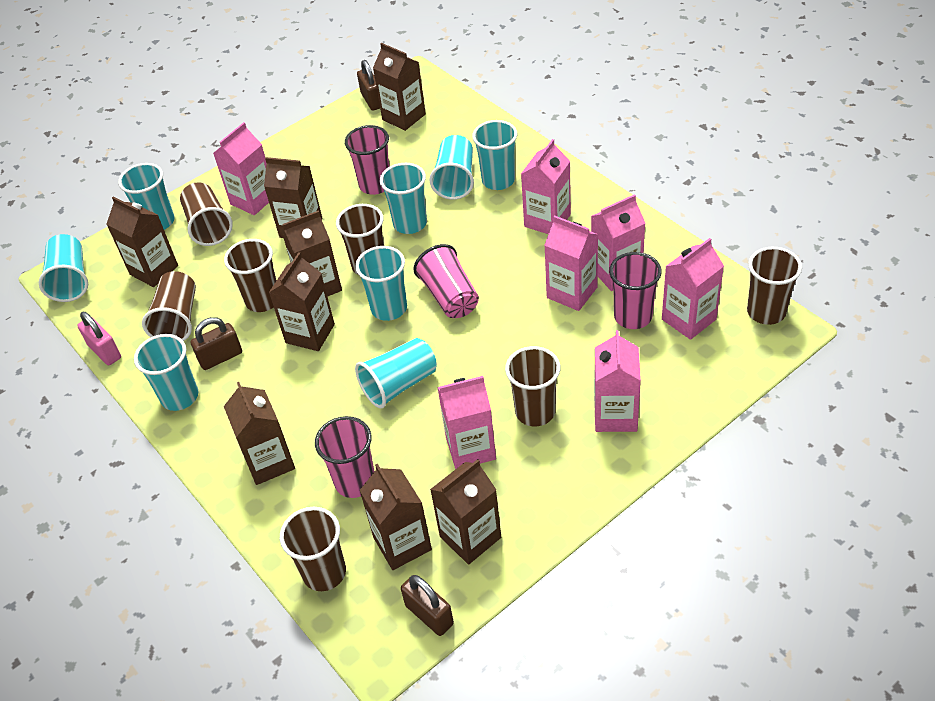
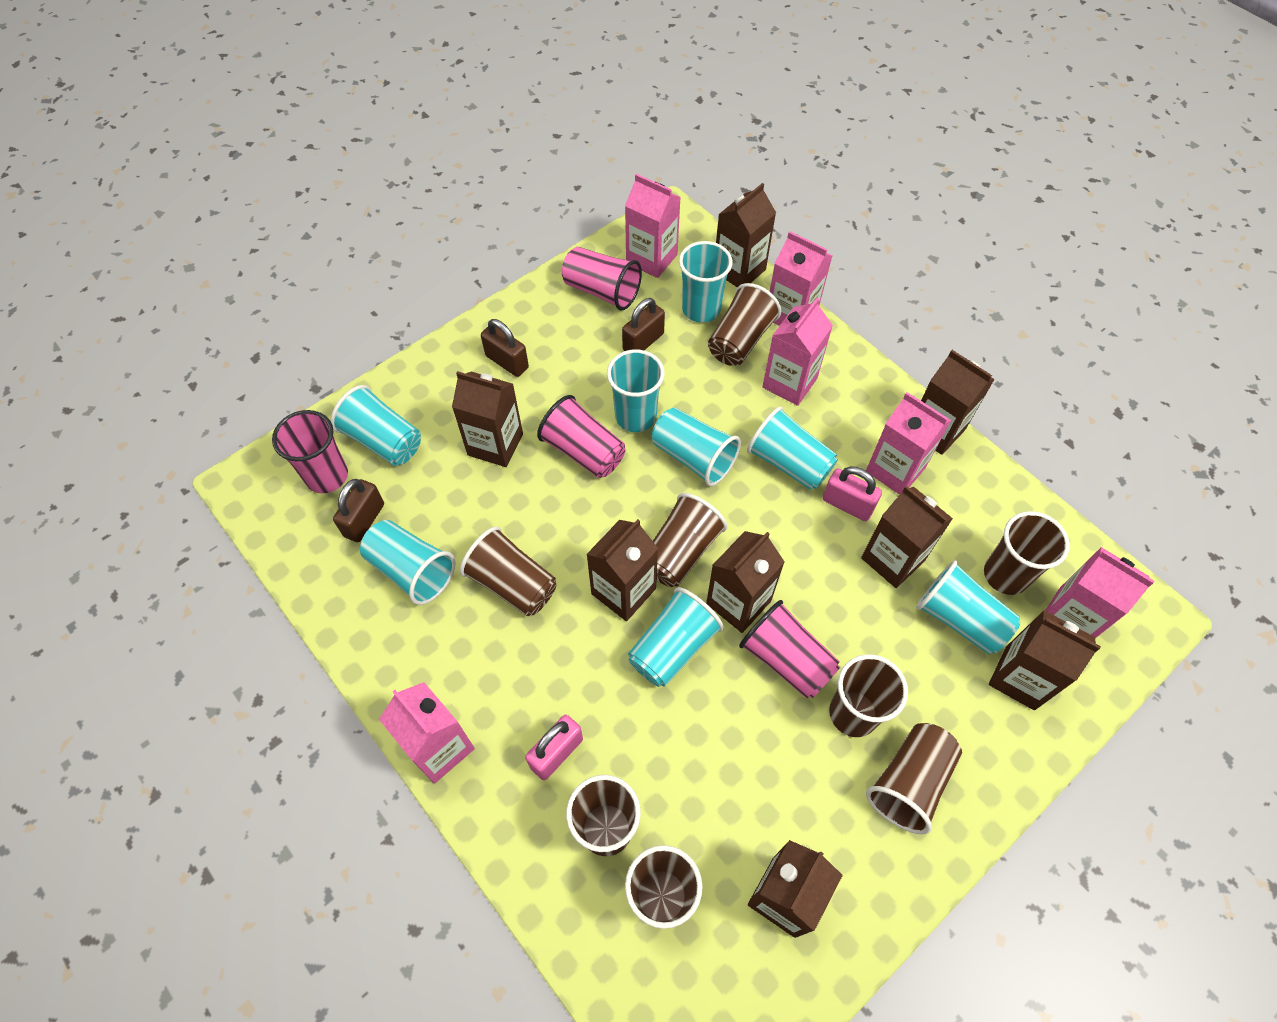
brown cup: 7 -> 8
pink carton: 7 -> 6
pink padlock: 1 -> 2

